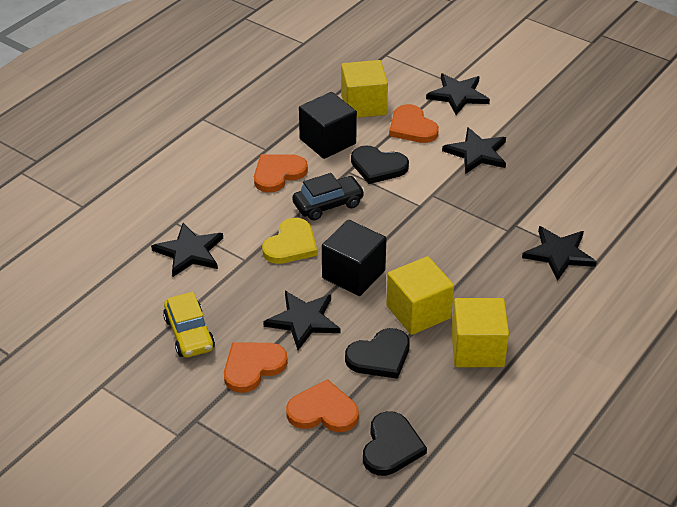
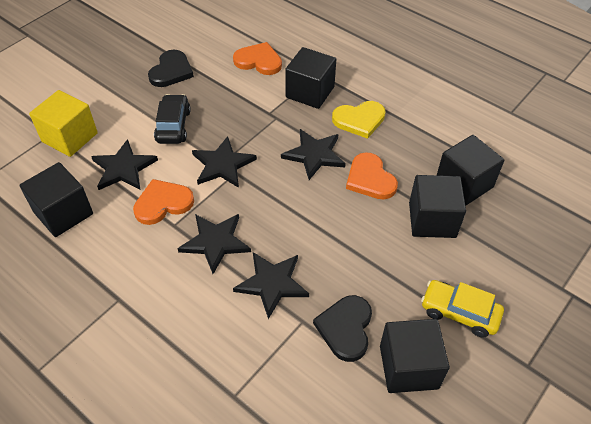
black cube: 2 -> 5
black heart: 3 -> 2
orange heart: 4 -> 3
yellow cube: 3 -> 1

